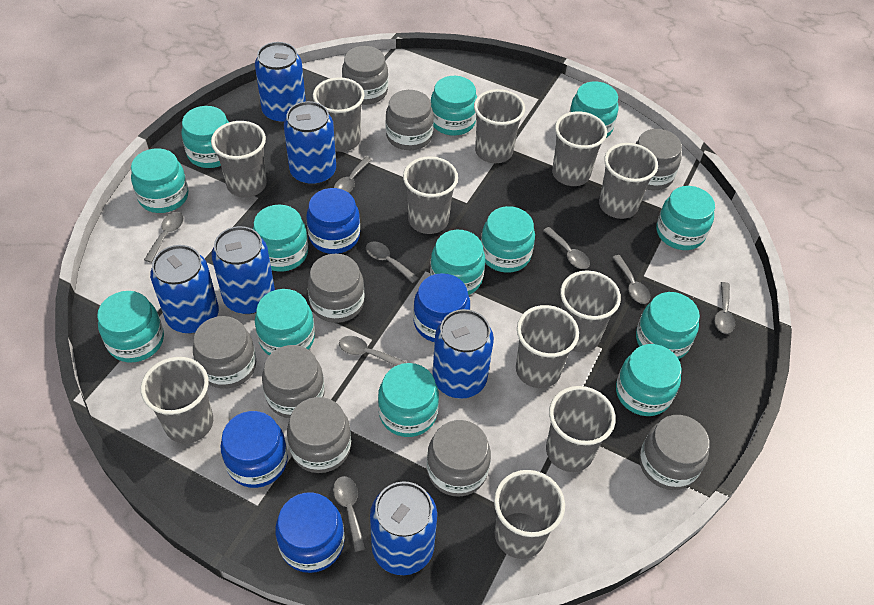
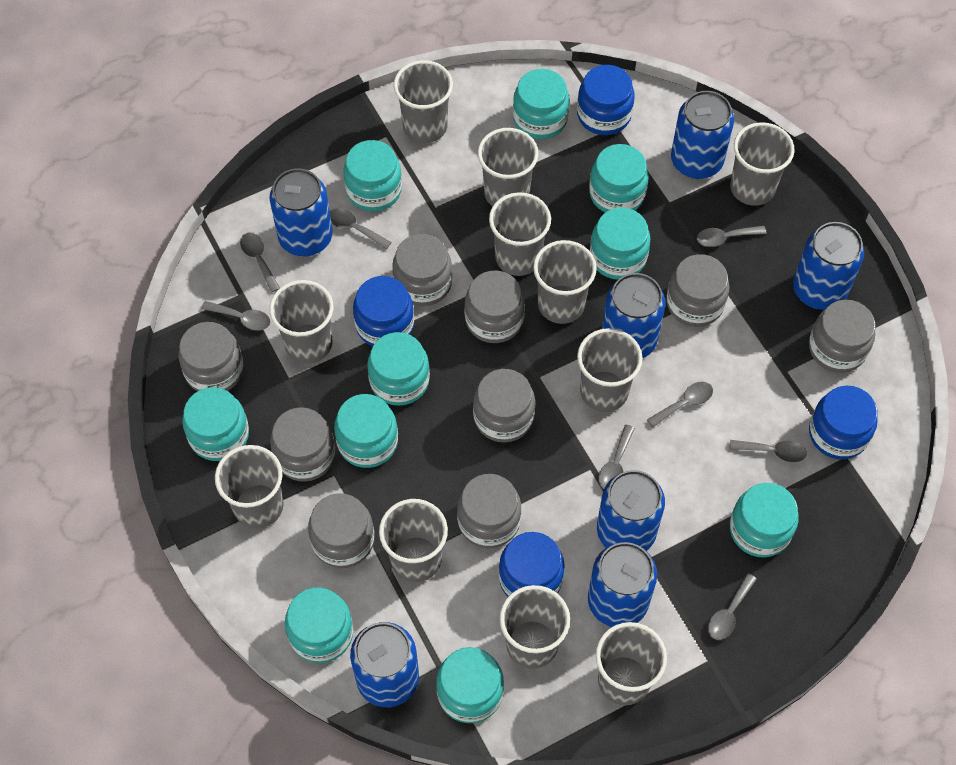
blue can: 6 -> 7
turquoise jar: 13 -> 10

